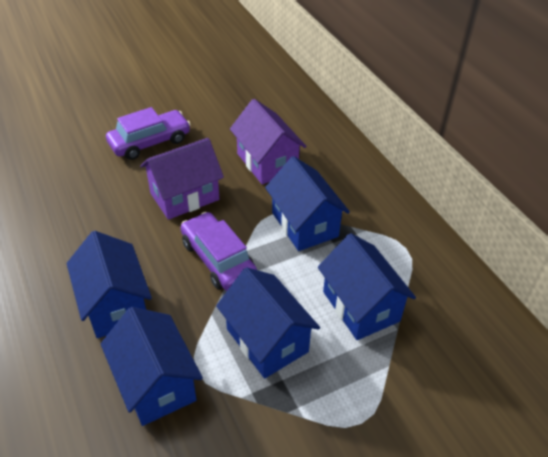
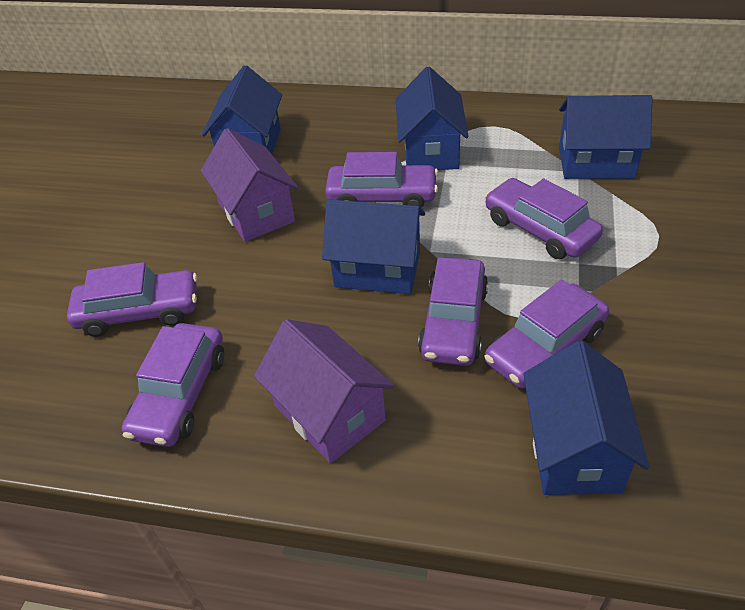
purple car: 2 -> 6

